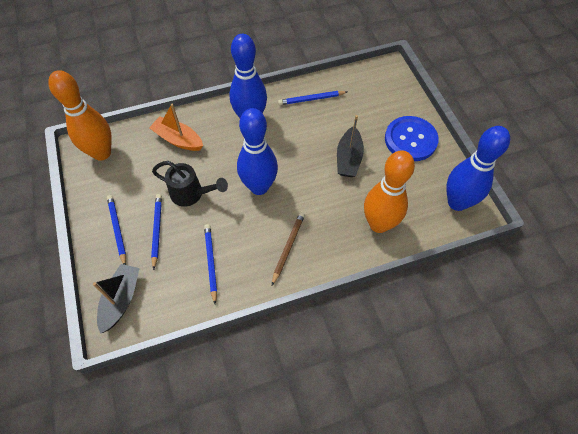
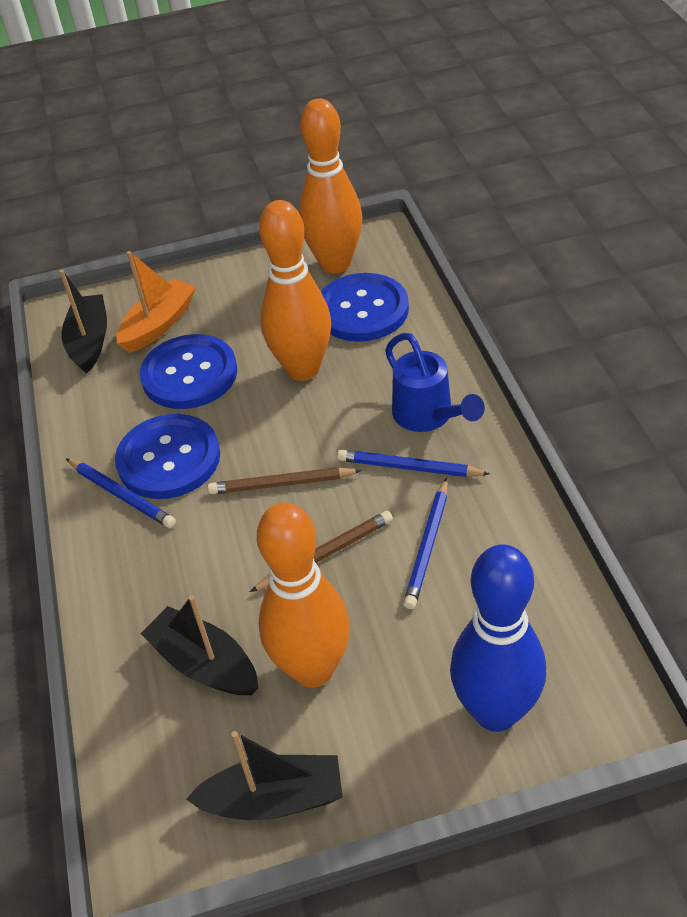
black boat: 2 -> 3
black watering can: 1 -> 0
blue bowling pin: 3 -> 1
blue button: 1 -> 3
blue pencil: 4 -> 3
blue watering can: 0 -> 1
brown pencil: 1 -> 2
orange bowling pin: 2 -> 3

